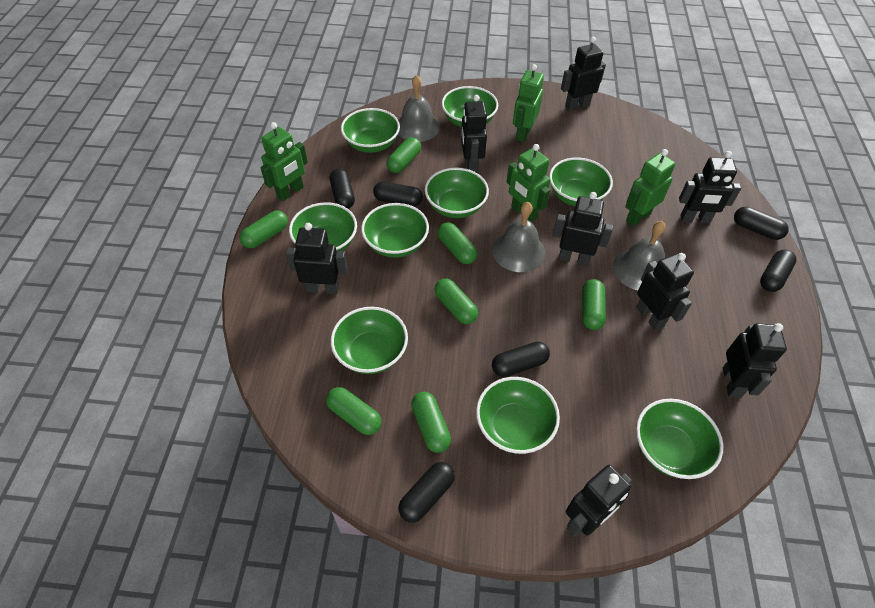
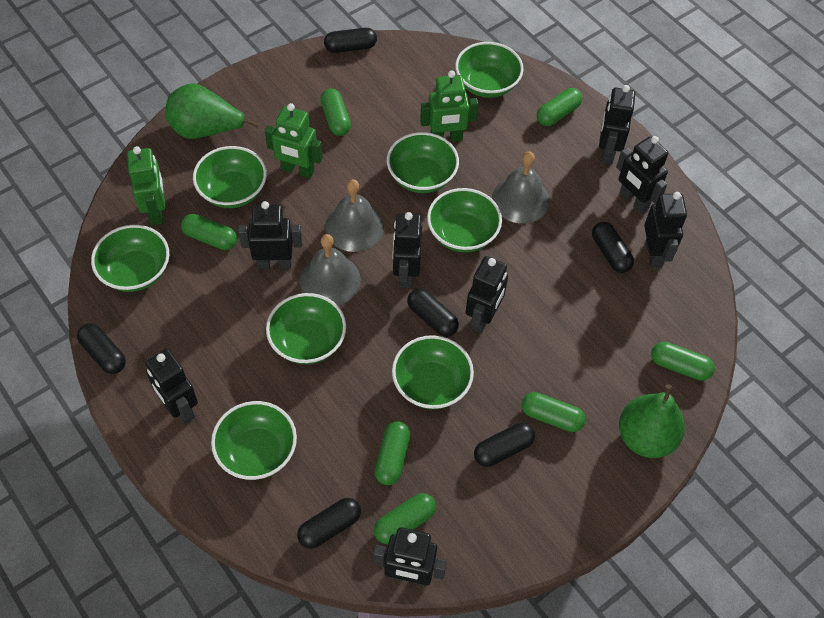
green bowl: 9 -> 8
green pear: 0 -> 2
green robot: 4 -> 3

